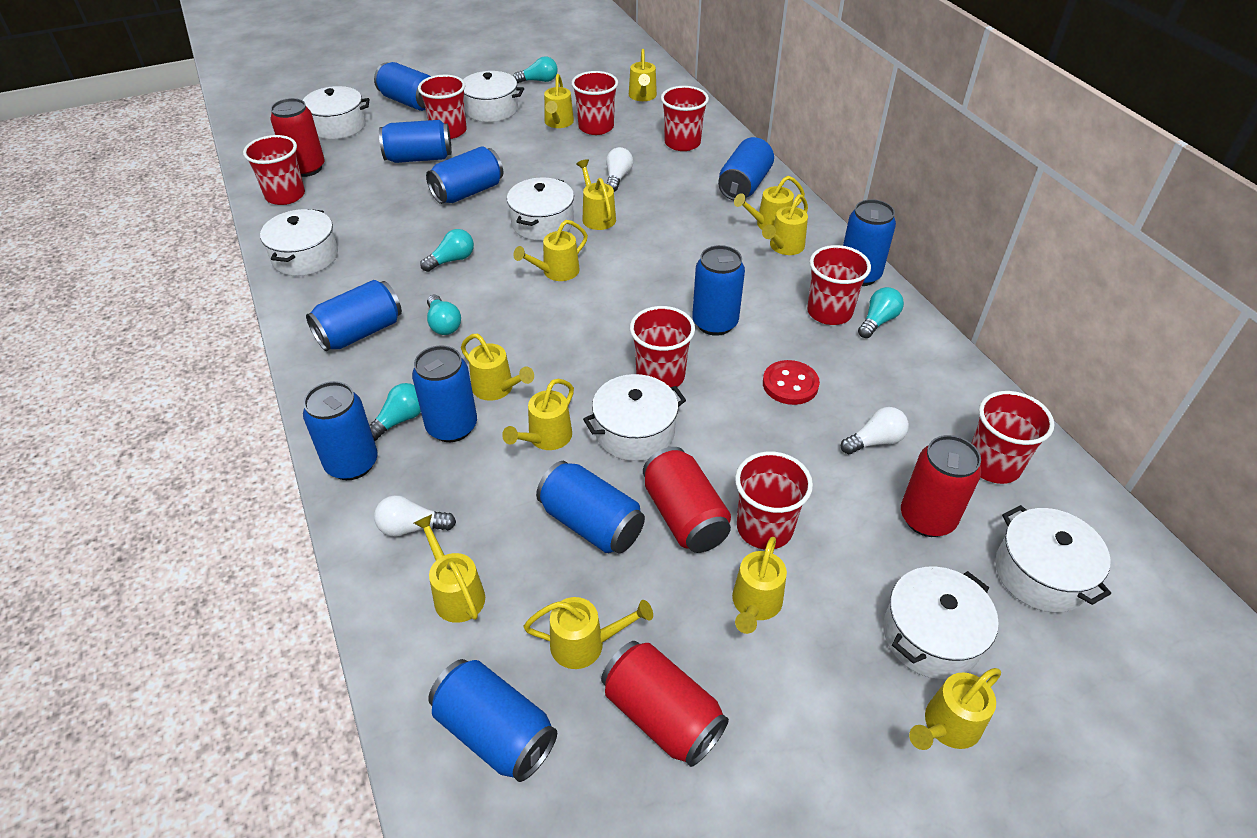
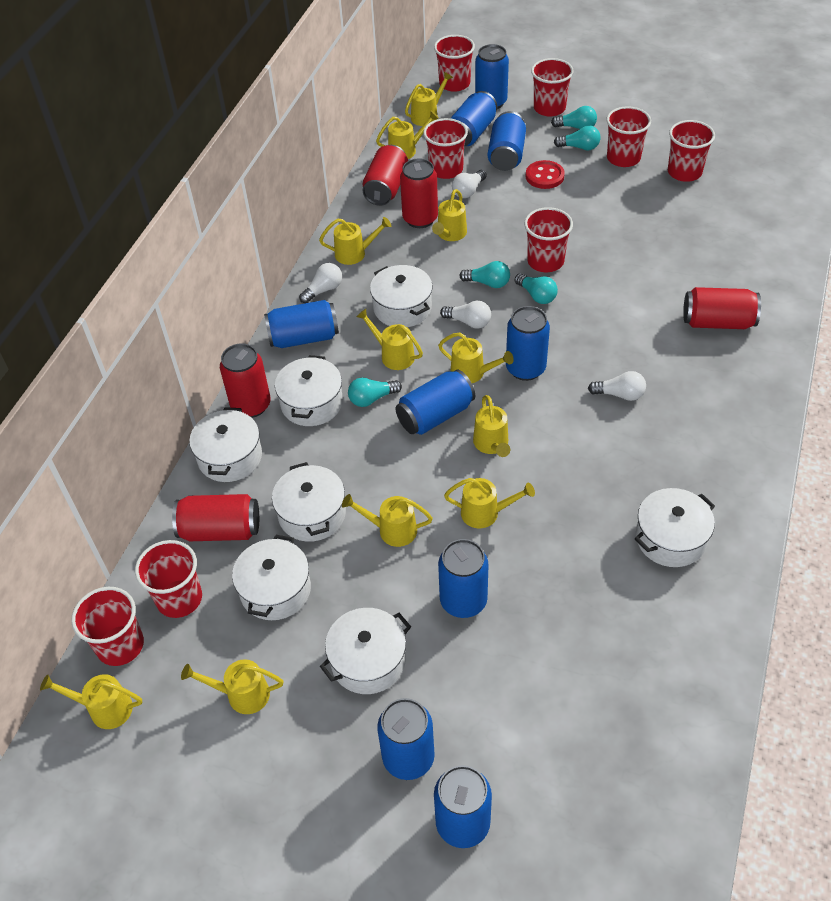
blue can: 11 -> 9
red can: 4 -> 5
white light bulb: 3 -> 4
yellow watering can: 12 -> 11

